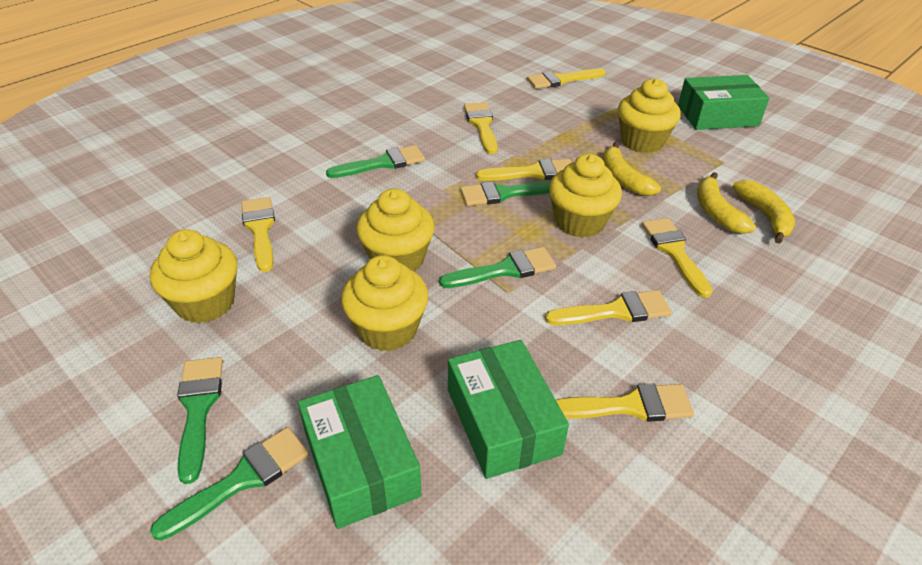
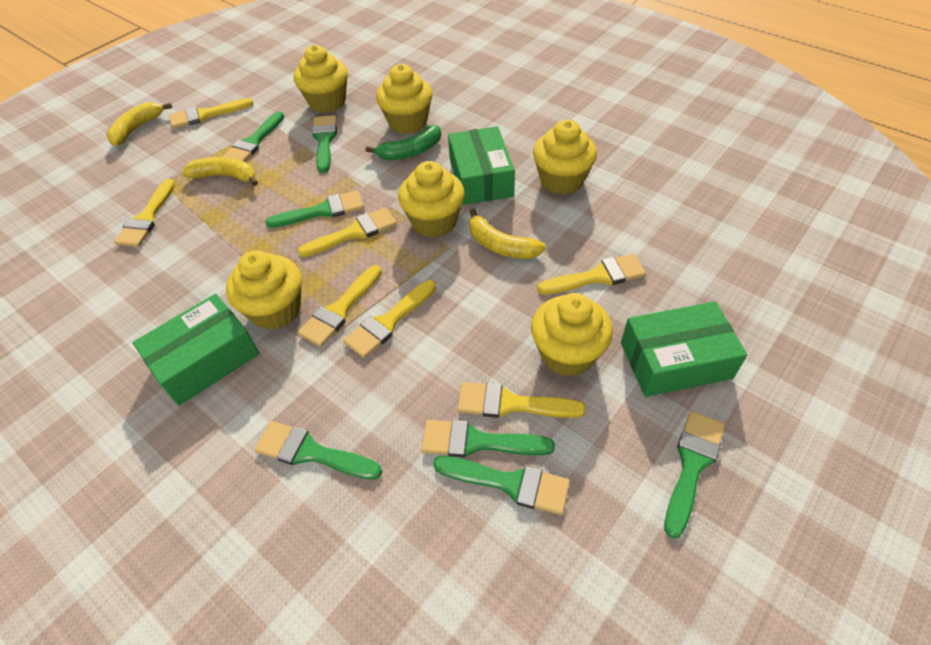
green banana: 0 -> 1
green brush: 5 -> 7
yellow cupcake: 5 -> 6

